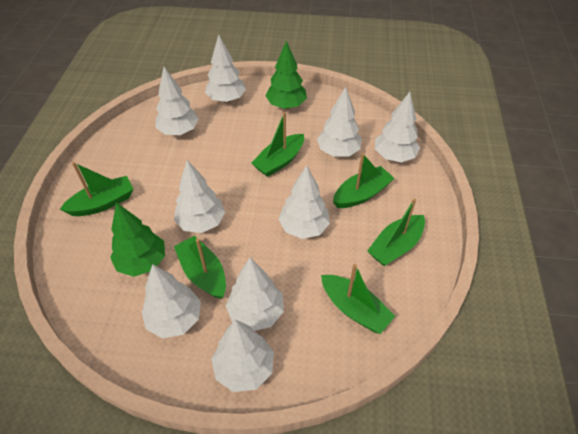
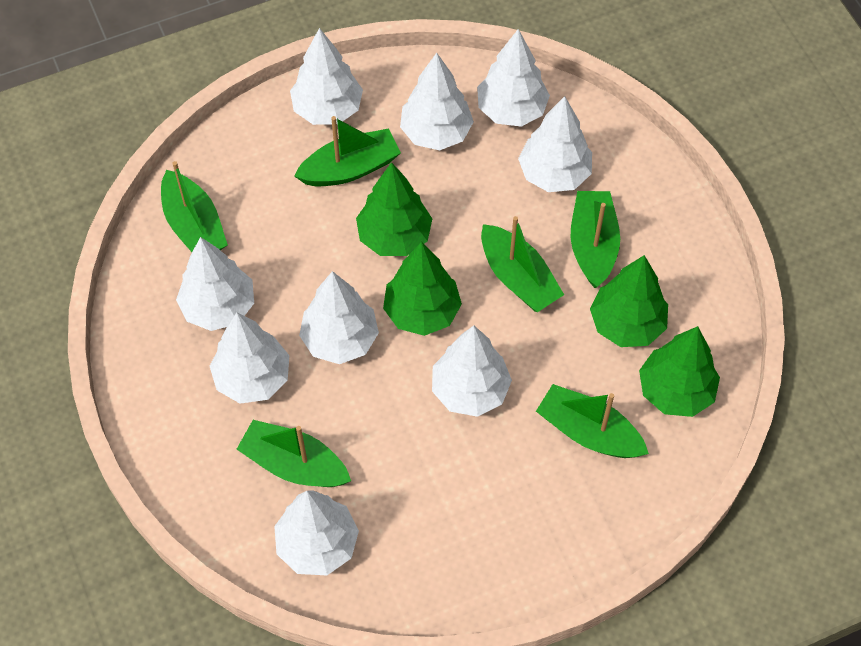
green tree: 2 -> 4

